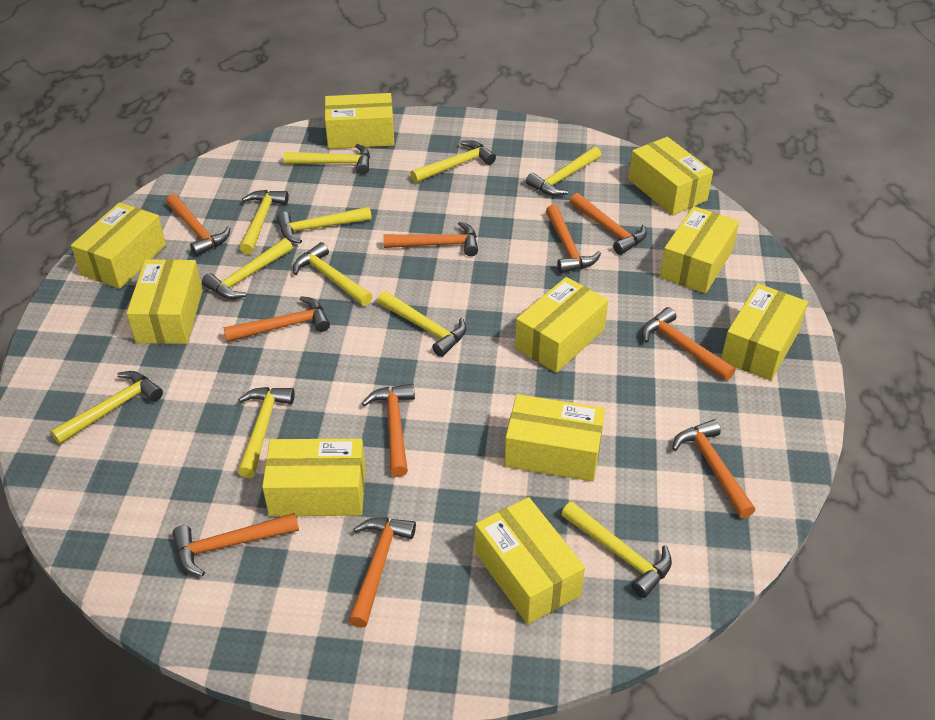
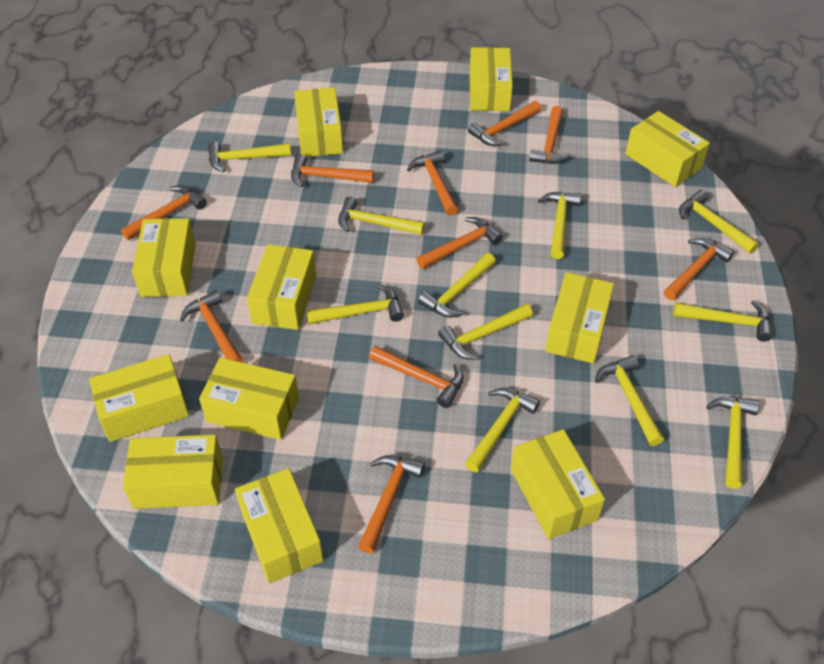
yellow box: 10 -> 11

